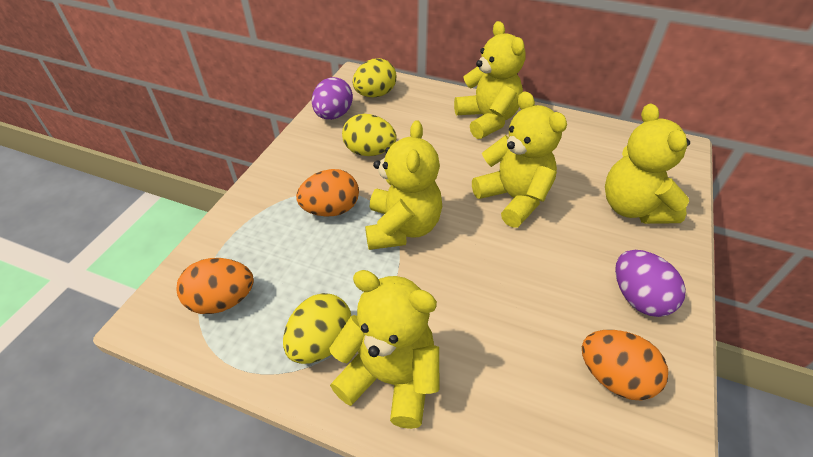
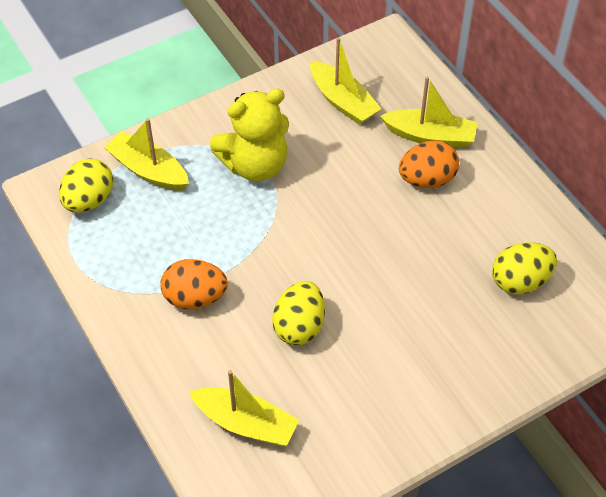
orange egg: 3 -> 2
purple egg: 2 -> 0
yellow boat: 0 -> 4
yellow teddy bear: 5 -> 1

